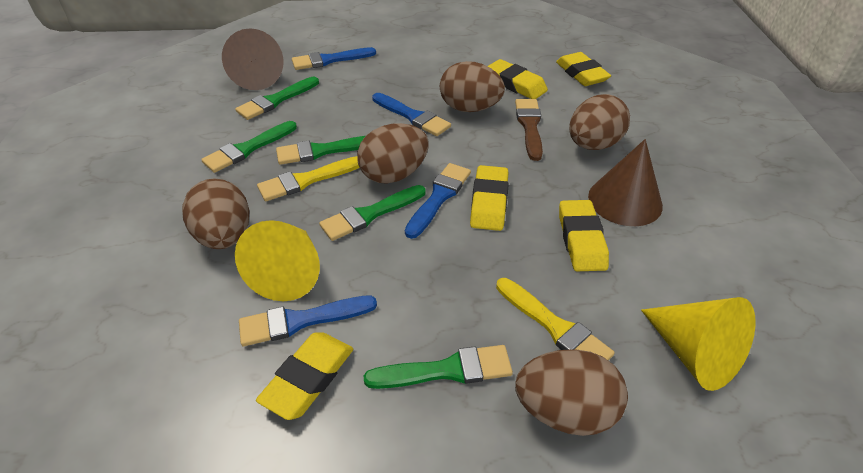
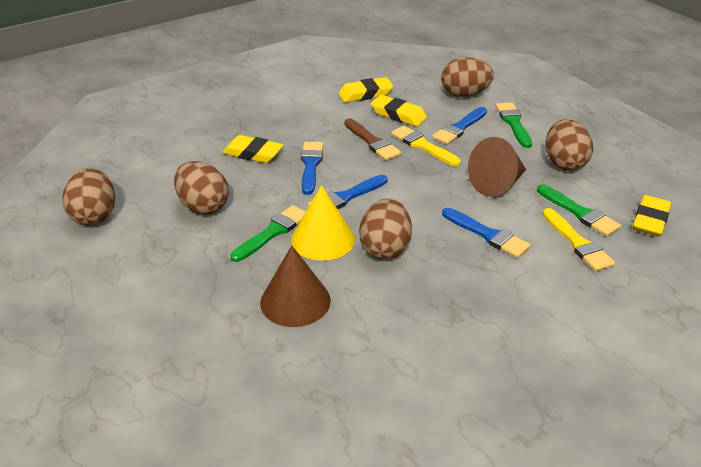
green brush: 5 -> 3
yellow cone: 2 -> 1
yellow eraser: 5 -> 4

